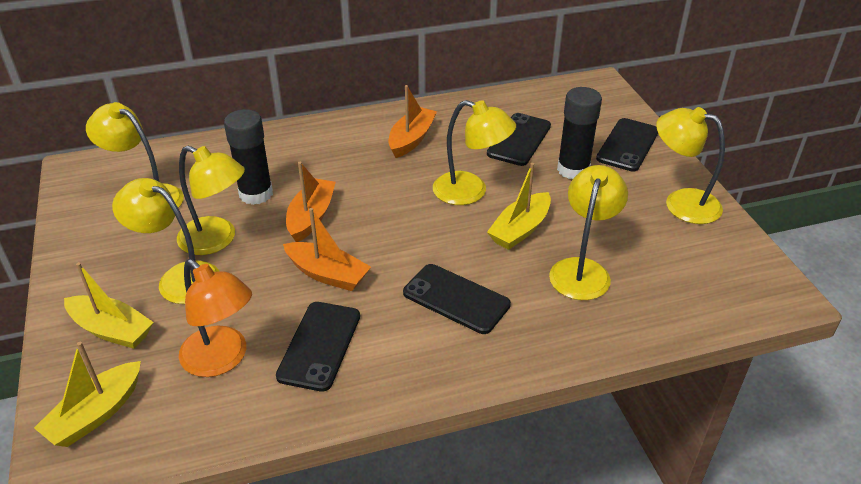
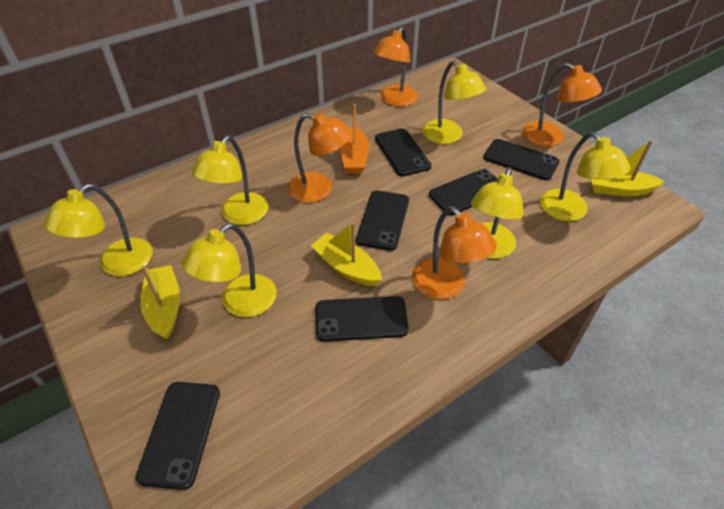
black glue stick: 2 -> 0
black phone: 4 -> 6
orange boat: 3 -> 1
orange lamp: 1 -> 4

